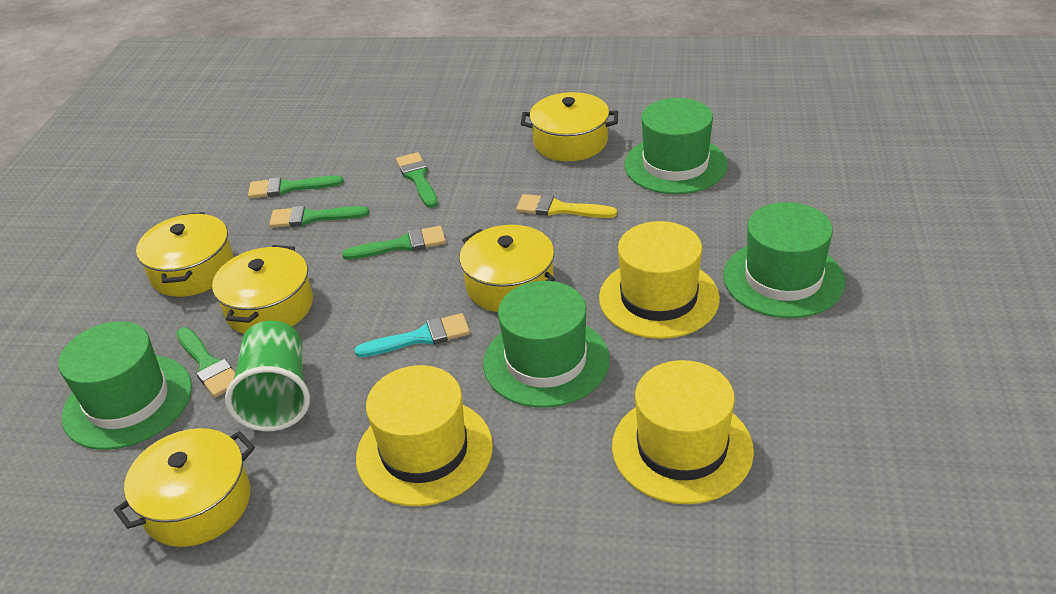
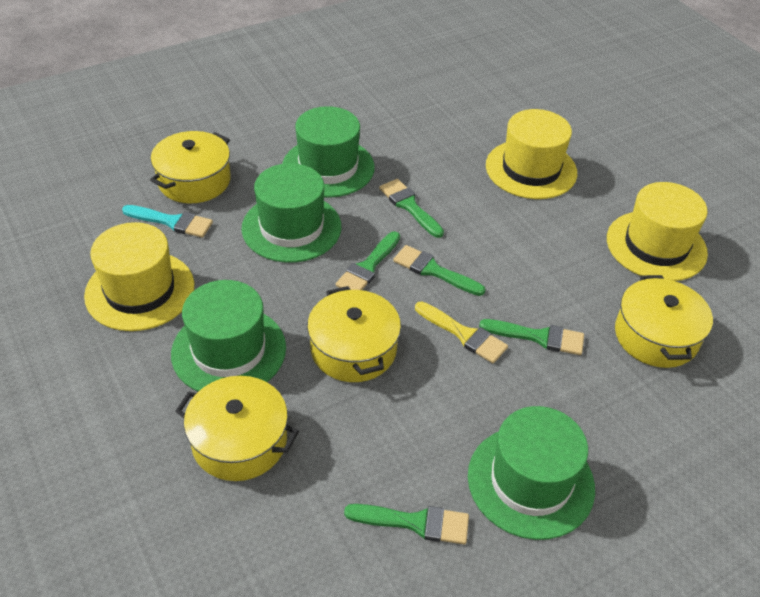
green cup: 1 -> 0
yellow pot: 5 -> 4

